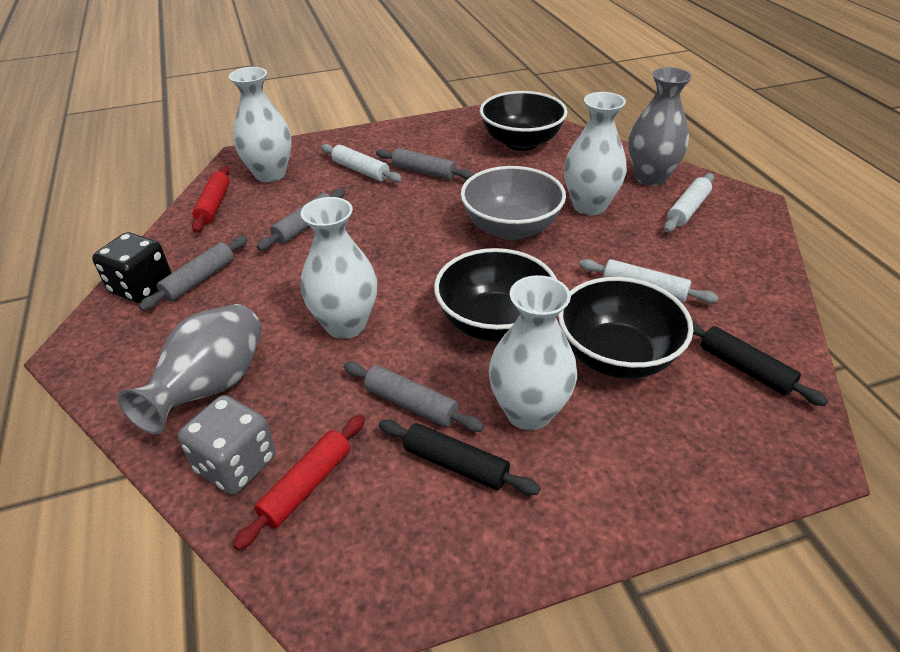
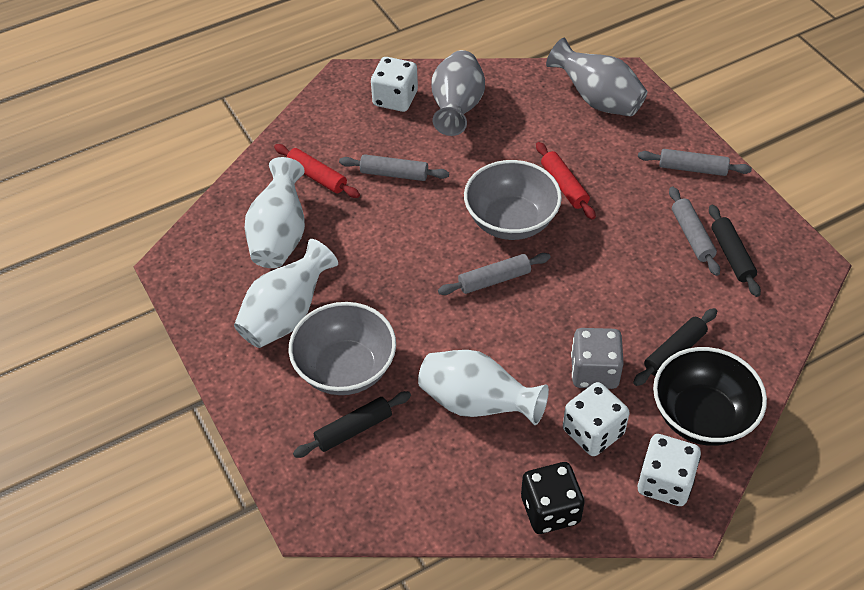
black bowl: 3 -> 1
black rolling pin: 2 -> 3
grey bowl: 1 -> 2
white dice: 0 -> 3
white rolling pin: 3 -> 0
white vase: 4 -> 3

